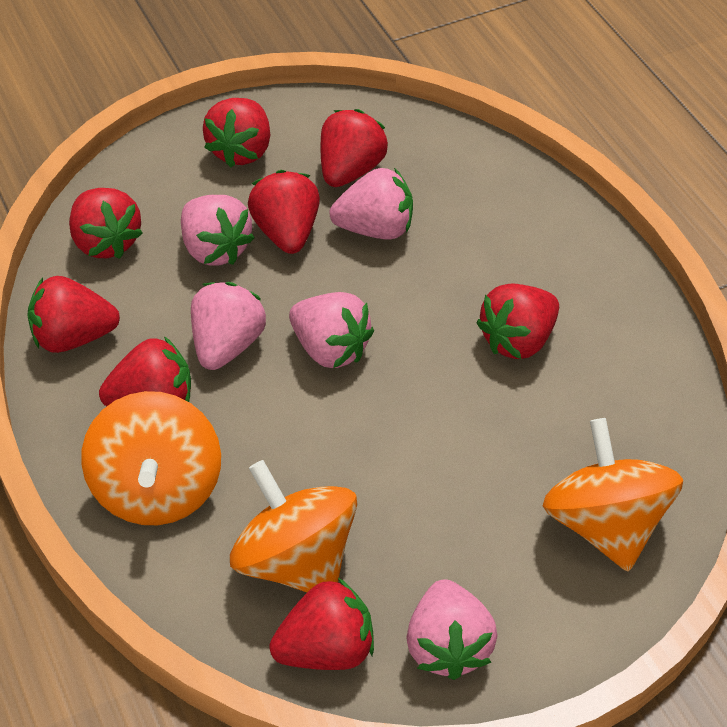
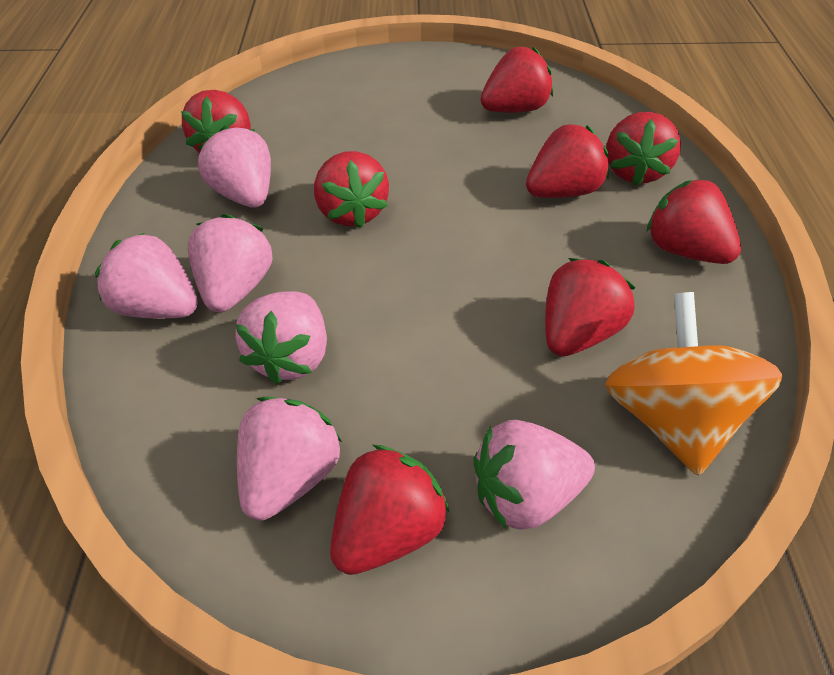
orange spinning top: 3 -> 1
pink strawberry: 5 -> 6

